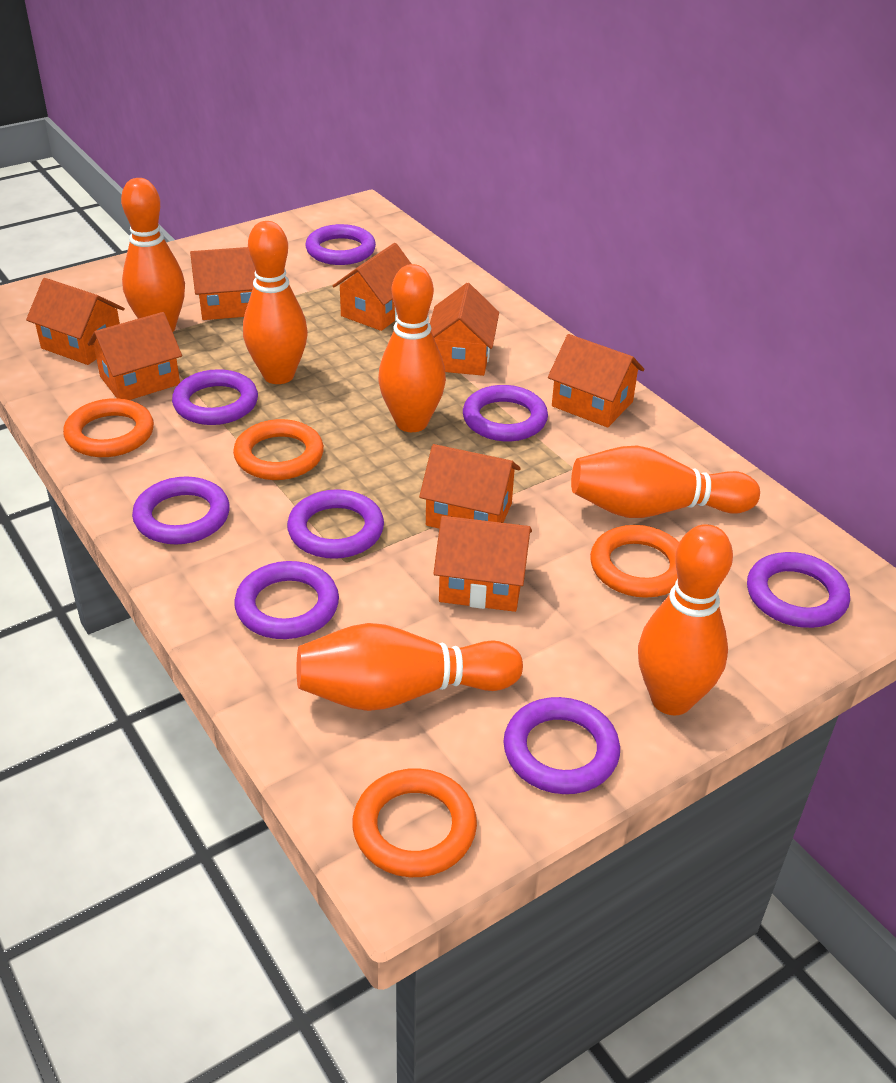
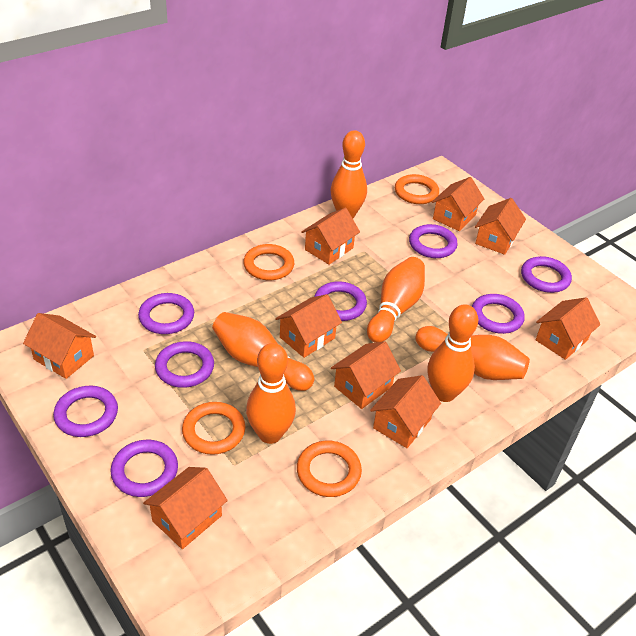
orange house: 8 -> 9

